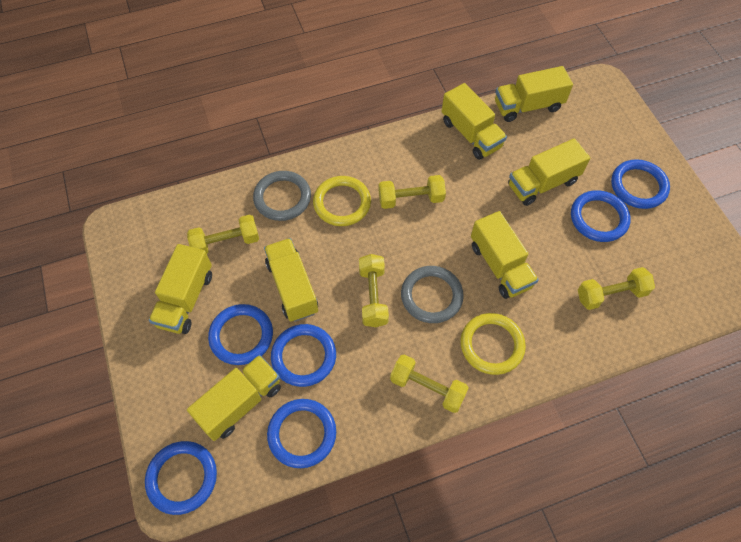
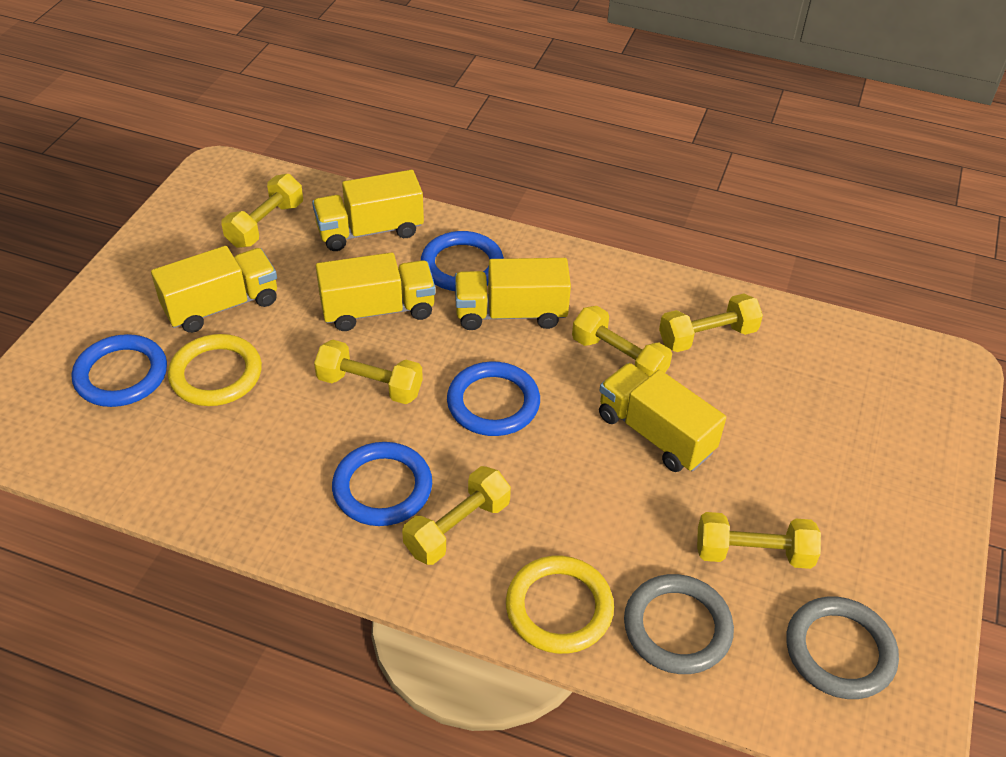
blue ring: 6 -> 4
yellow dumbbell: 5 -> 6
yellow truck: 7 -> 5

